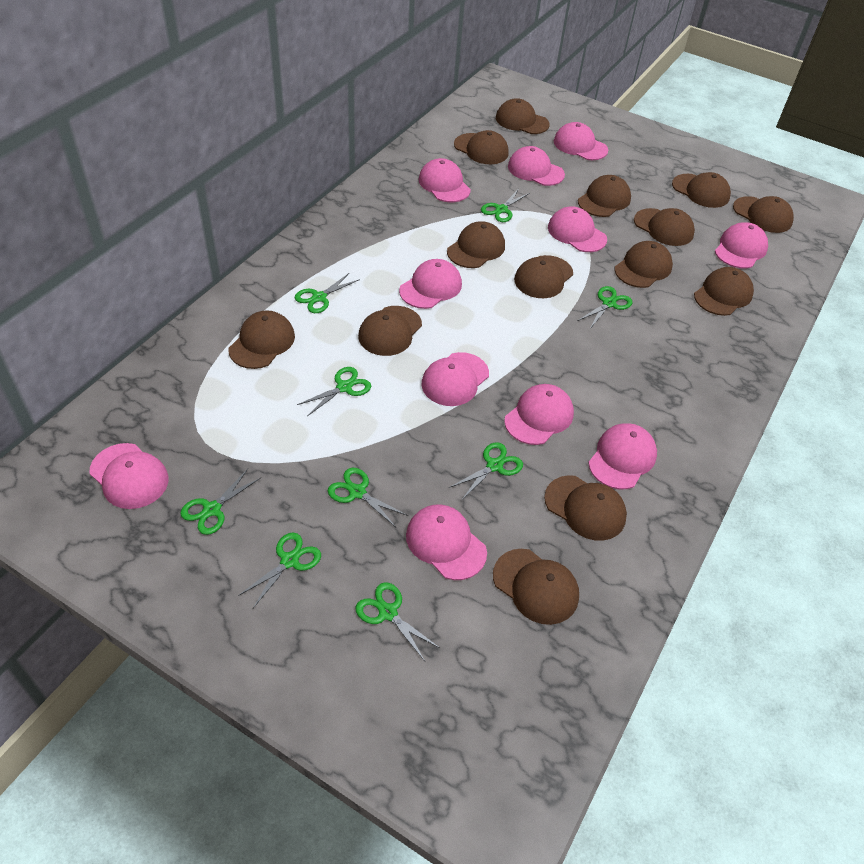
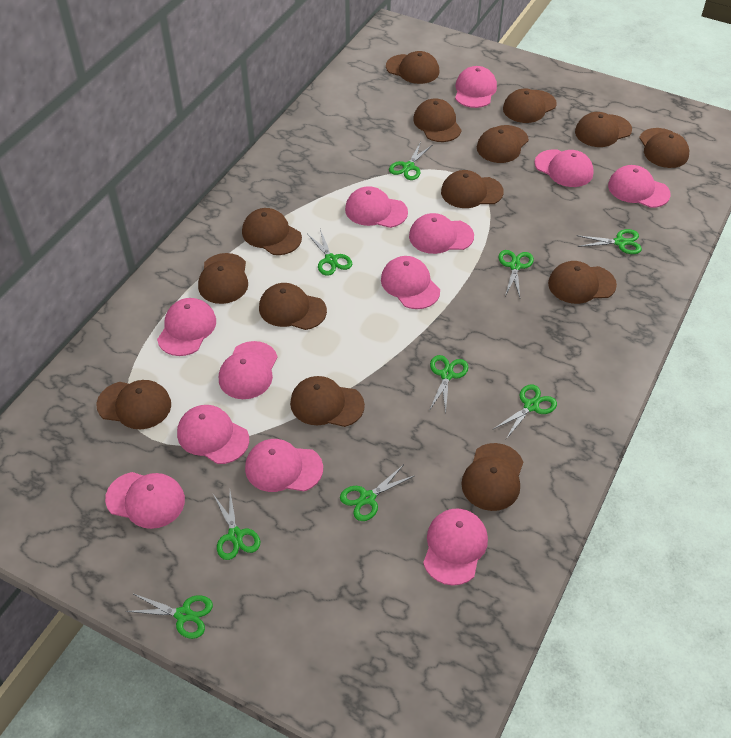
pink cap: 11 -> 12

